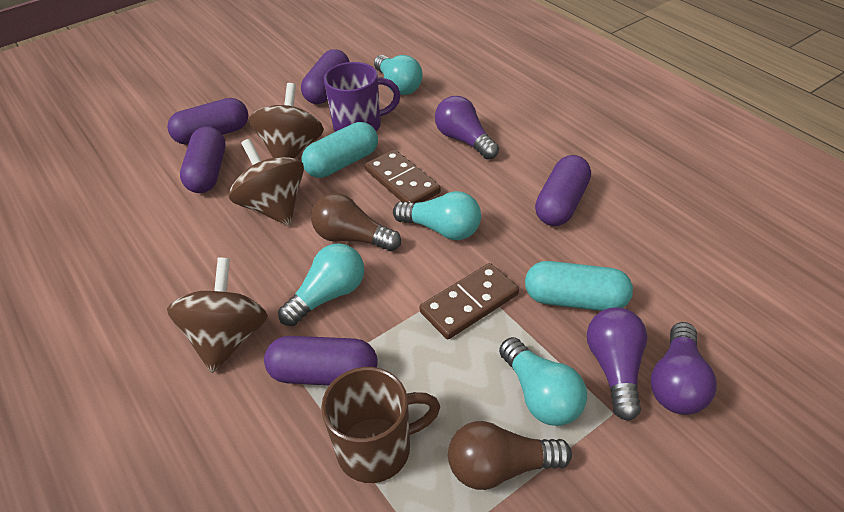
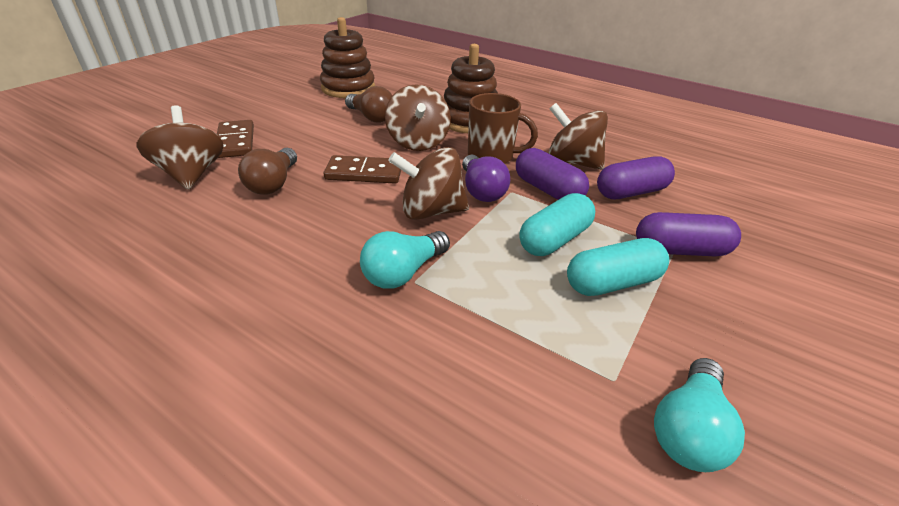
brown spinning top: 3 -> 4
brown stacking toy: 0 -> 2
purple capsule: 5 -> 3
purple light bulb: 3 -> 1
purple mug: 1 -> 0
turquoise light bulb: 4 -> 2

